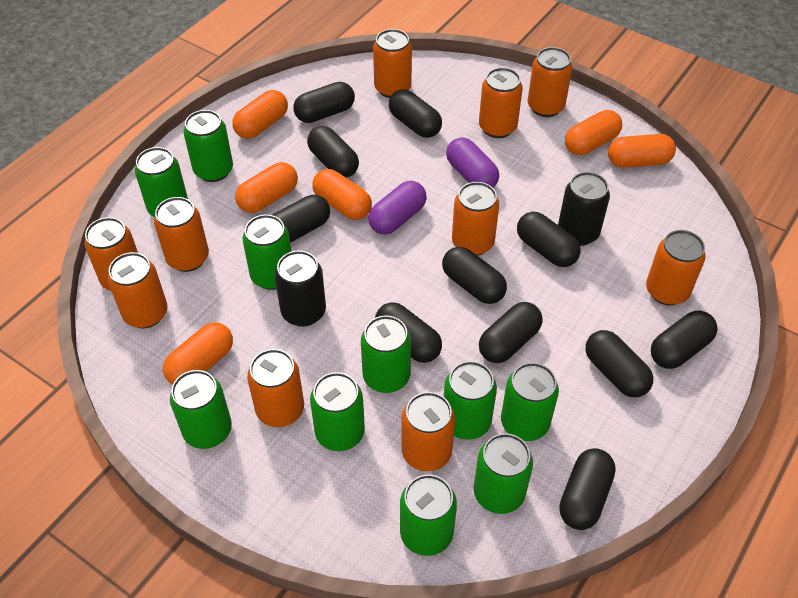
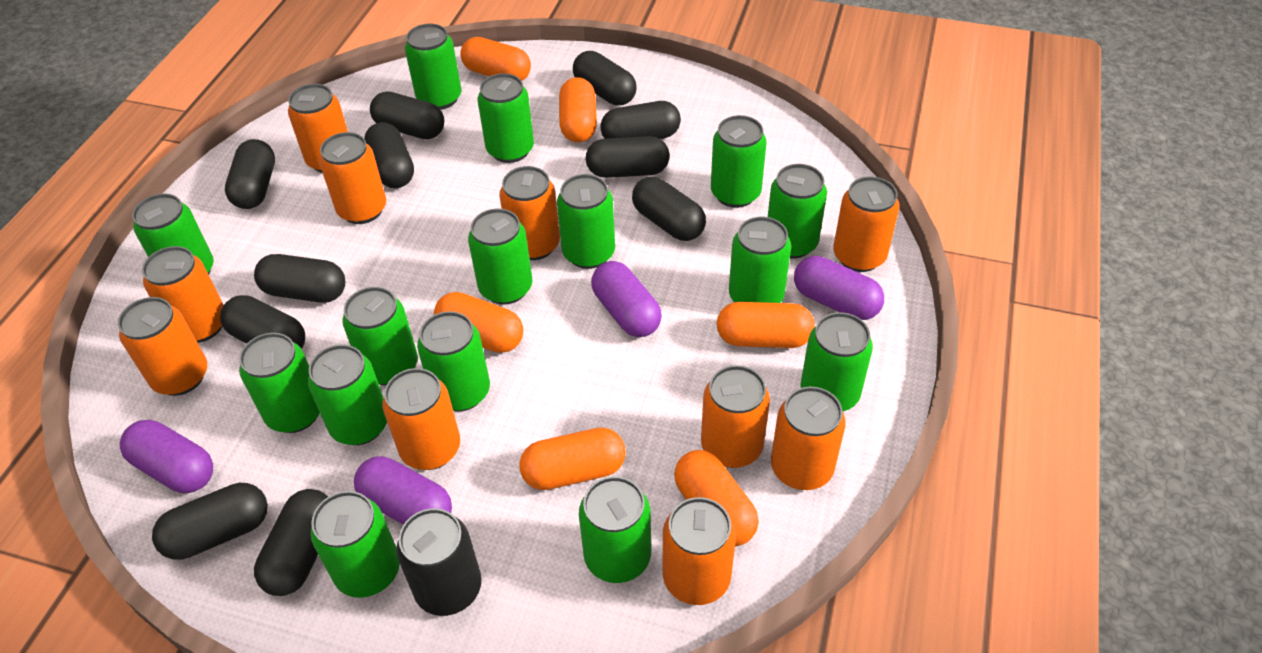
black can: 2 -> 1
green can: 10 -> 15
purple capsule: 2 -> 4

